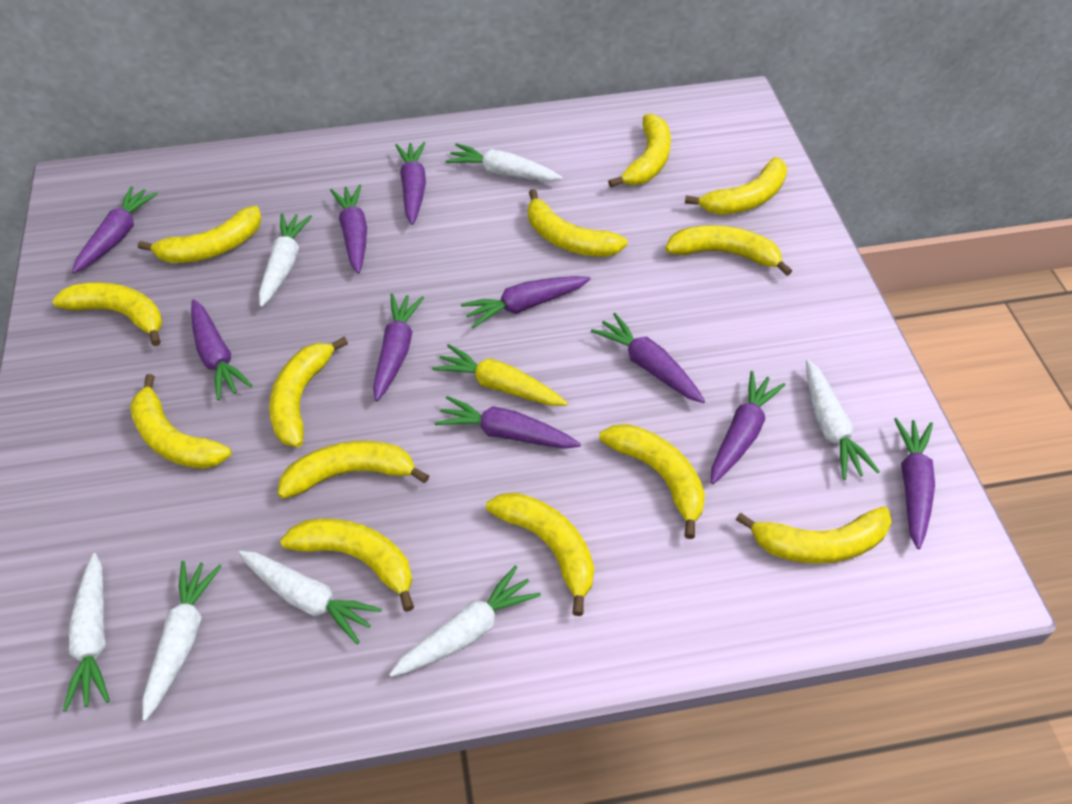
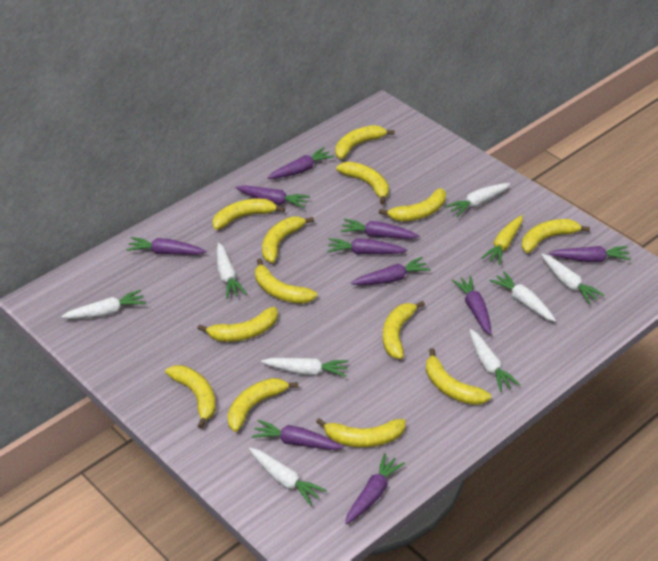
white carrot: 7 -> 8

